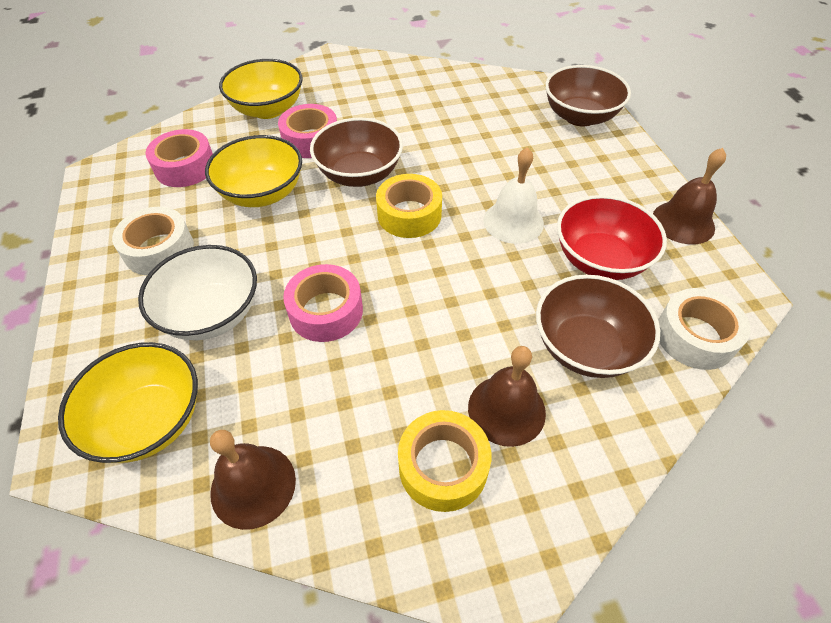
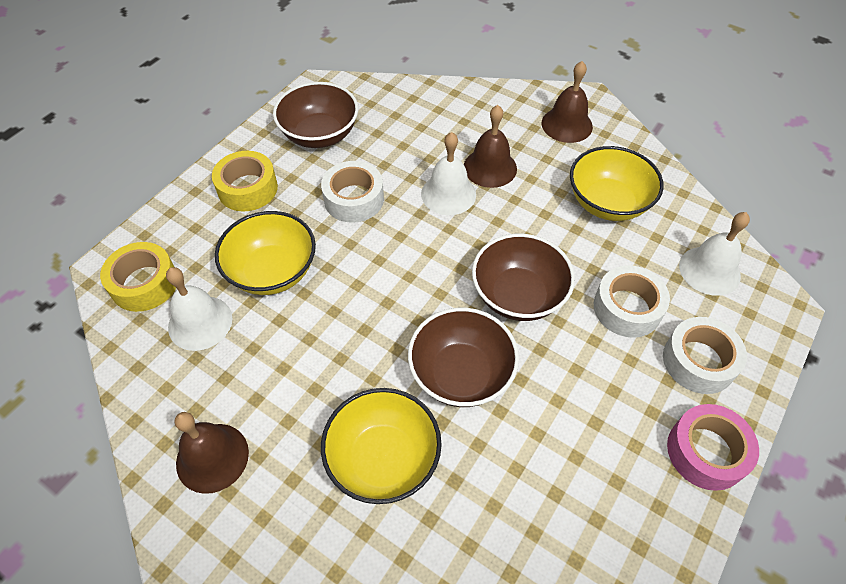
pink tape: 3 -> 1
red bowl: 1 -> 0
white bell: 1 -> 3
white bowl: 1 -> 0
white tape: 2 -> 3

